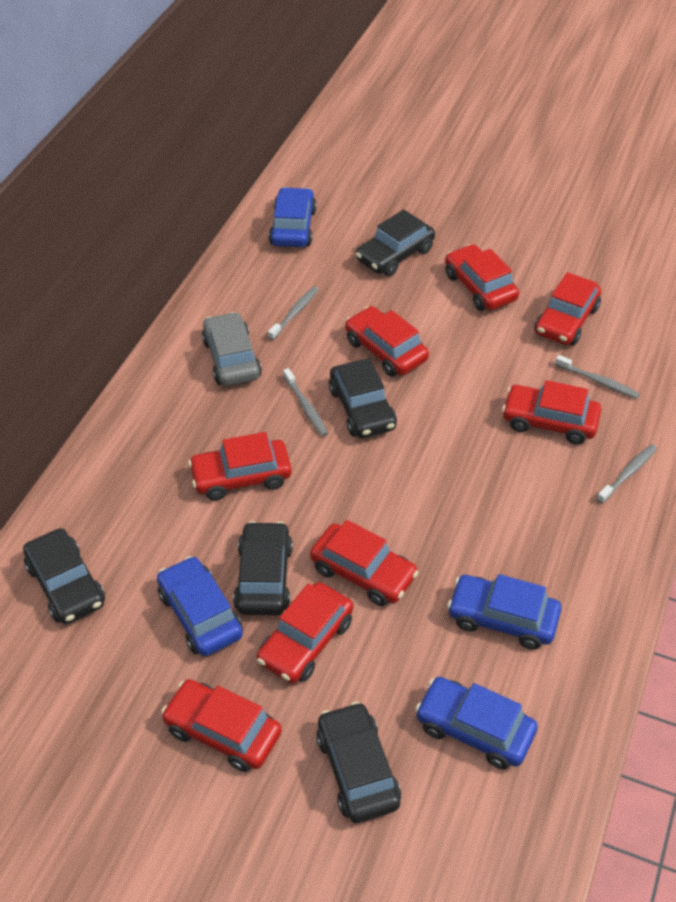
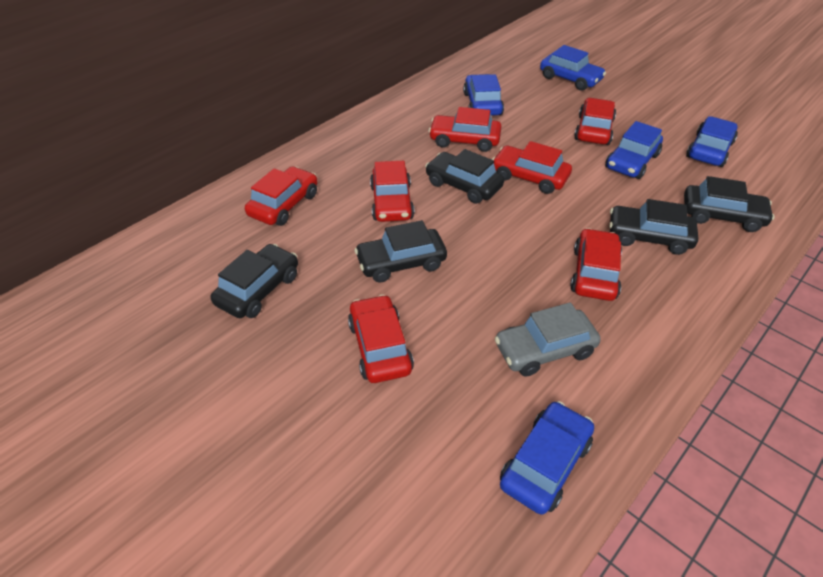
blue car: 4 -> 5
grey toothbrush: 4 -> 0
red car: 8 -> 7

